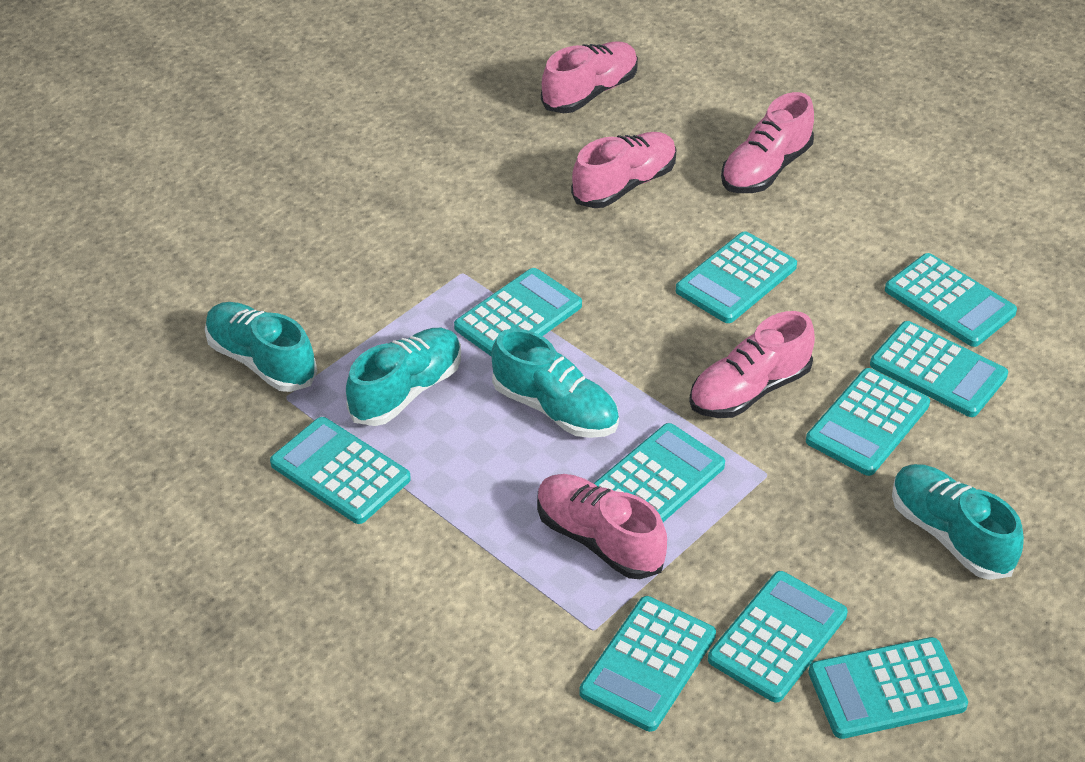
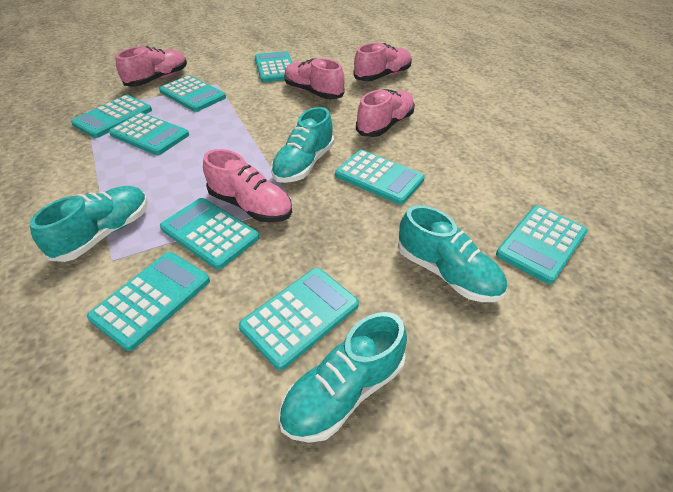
turquoise calculator: 10 -> 9

